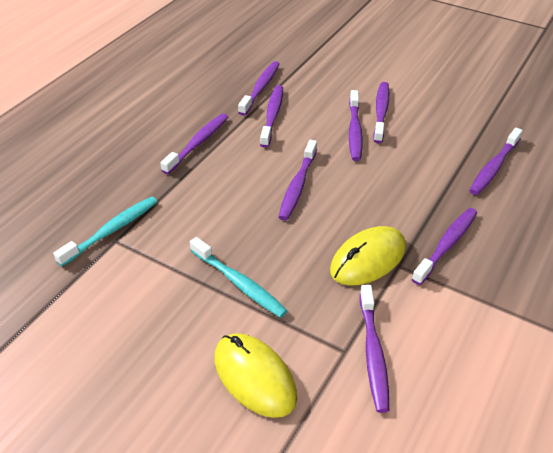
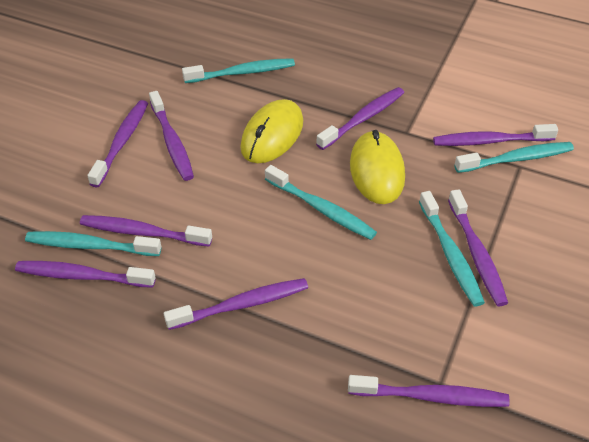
turquoise toothbrush: 2 -> 5

